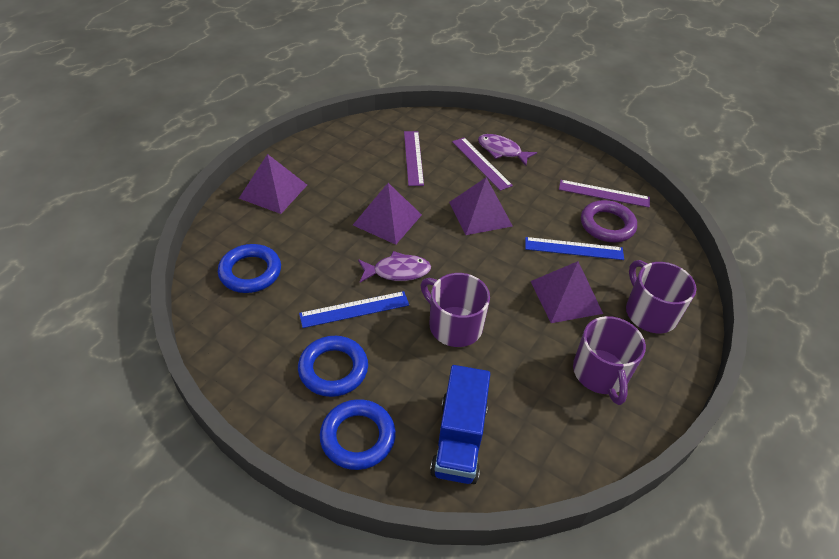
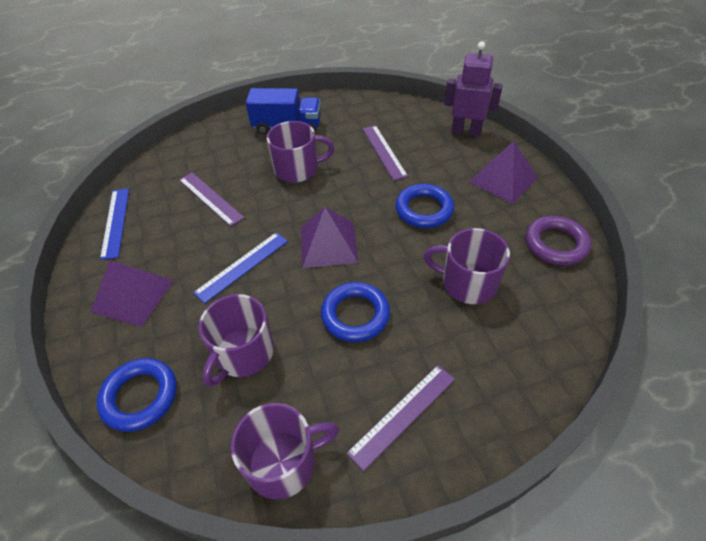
purple fish: 2 -> 0
purple mug: 3 -> 4
purple pyramid: 4 -> 3
purple robot: 0 -> 1

